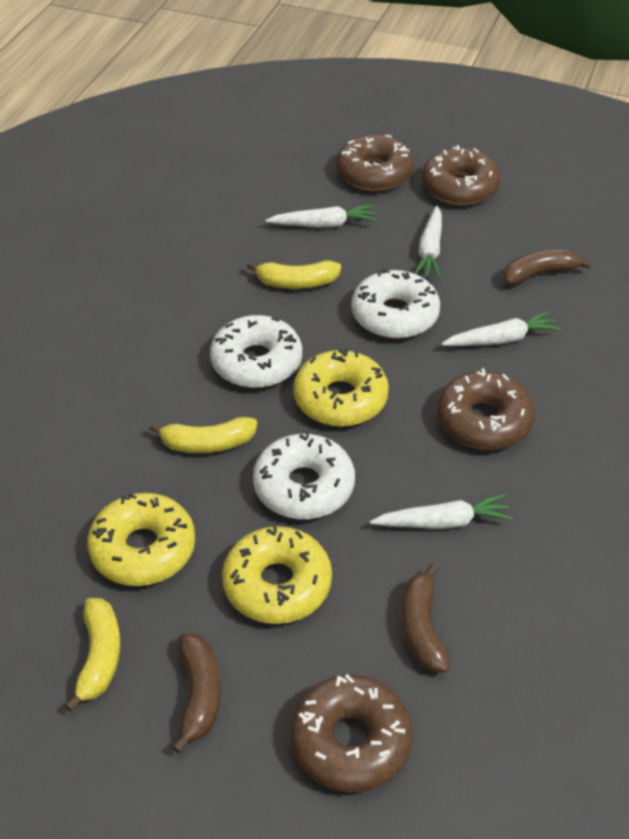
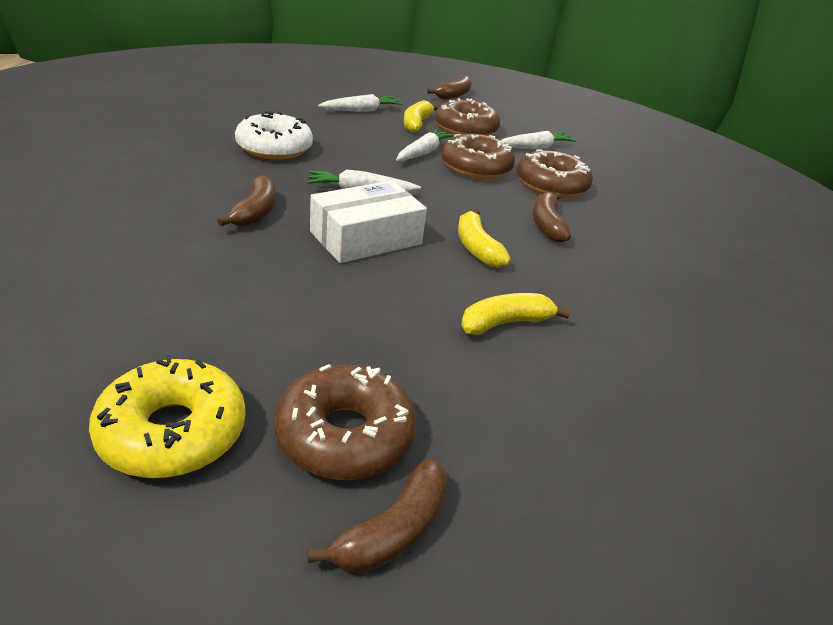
brown banana: 3 -> 4
white box: 0 -> 1
white donut: 3 -> 1
yellow donut: 3 -> 1

